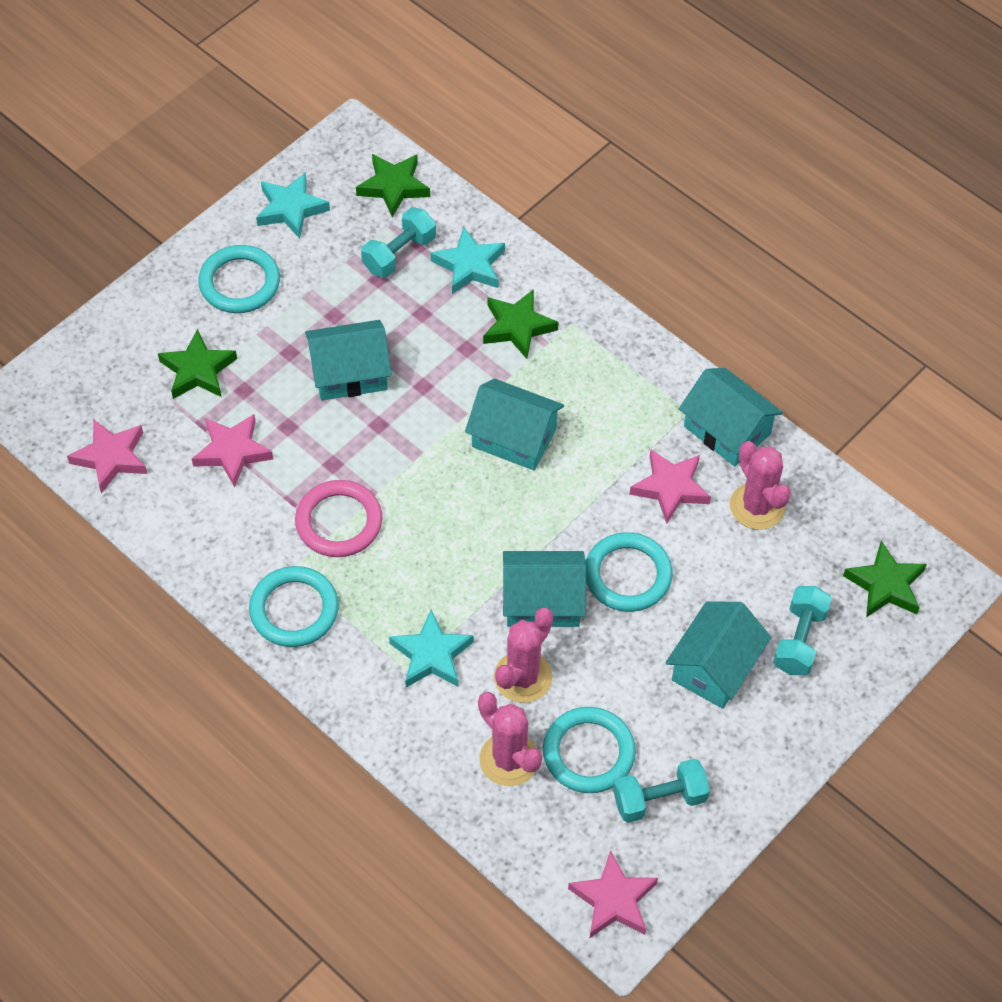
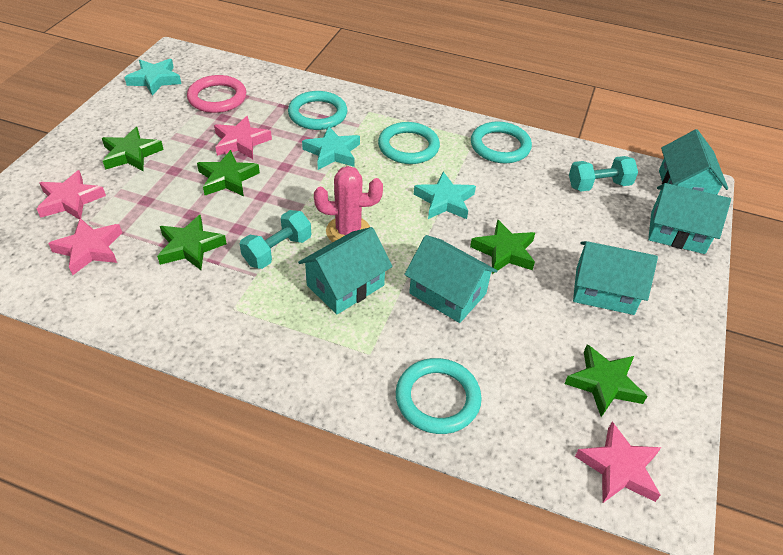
green star: 4 -> 5
pink cactus: 3 -> 1
turquoise dumbbell: 3 -> 2

